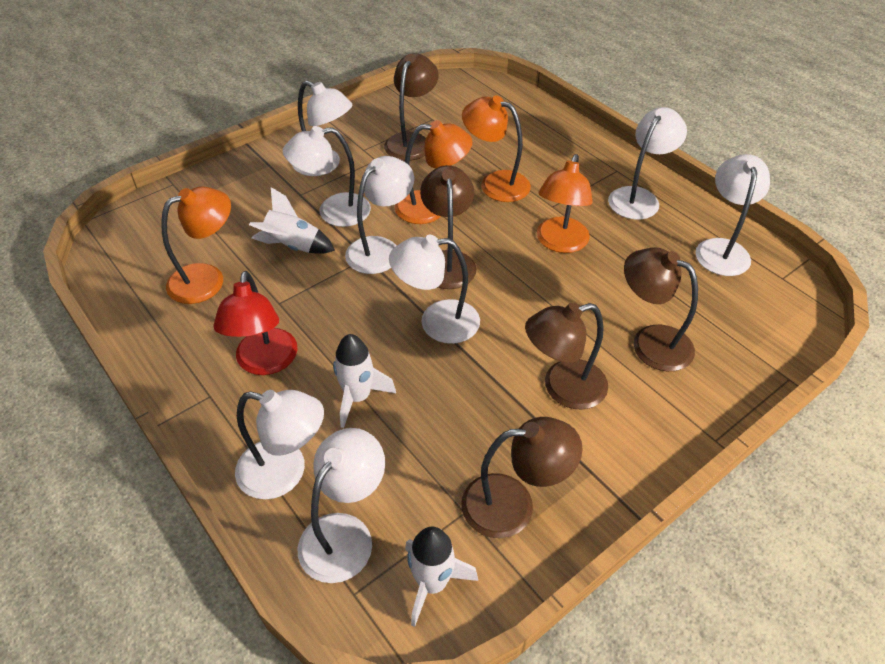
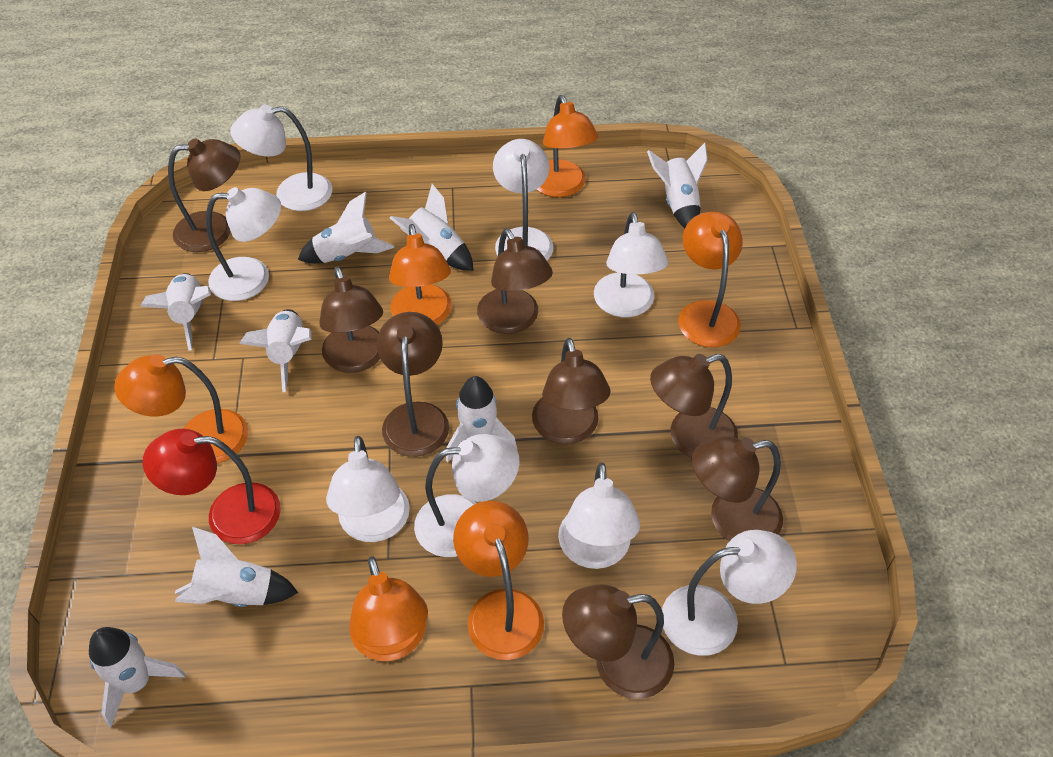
brown lamp: 5 -> 8
orange lamp: 4 -> 6
white rocket: 3 -> 8

